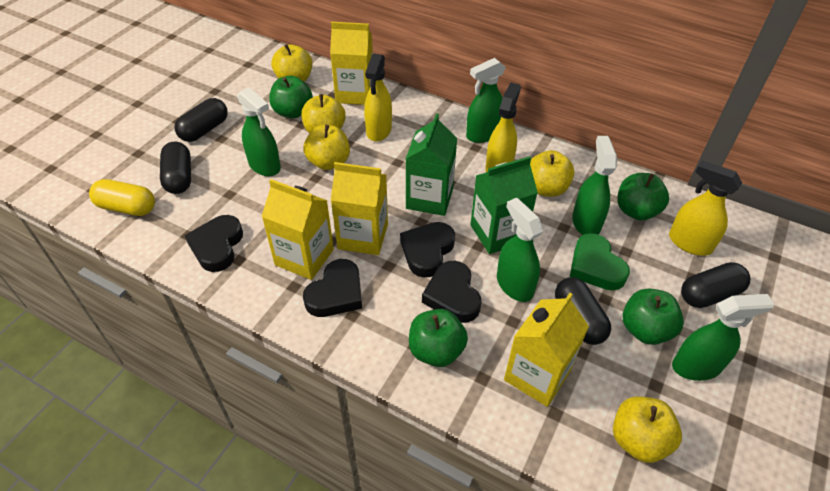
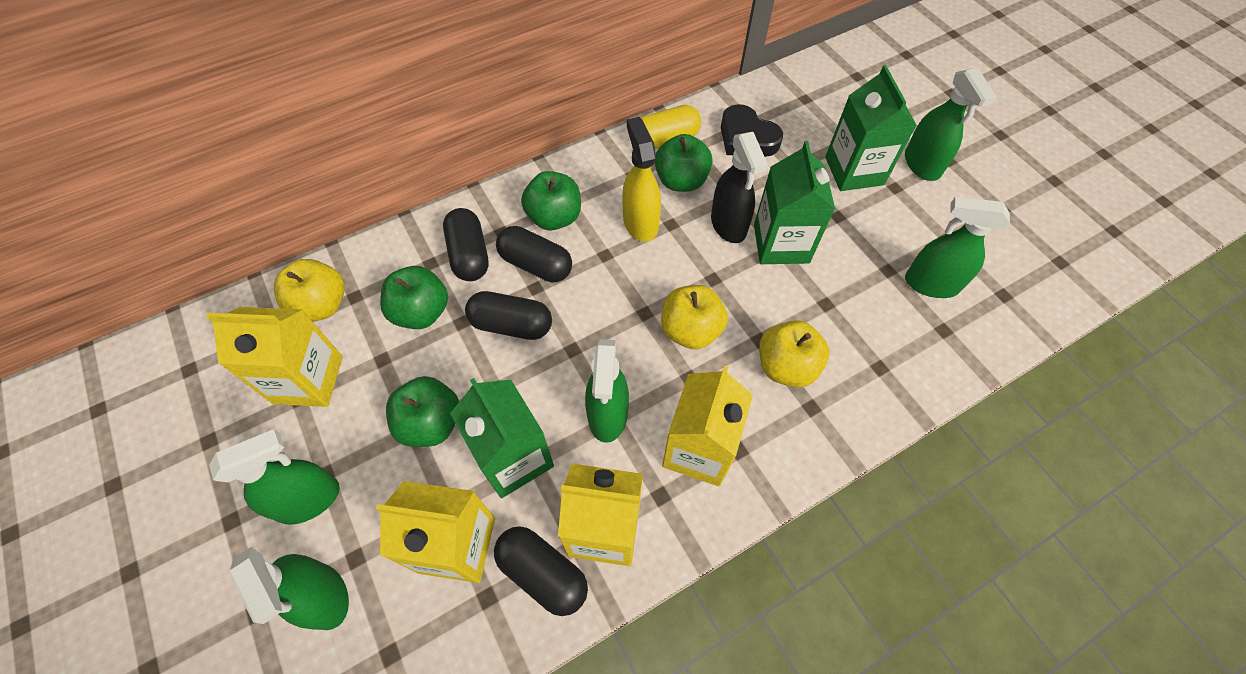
black heart: 4 -> 1
black spray bottle: 0 -> 1
green carton: 2 -> 3
green heart: 1 -> 0
yellow apple: 5 -> 3
yellow spray bottle: 3 -> 1

